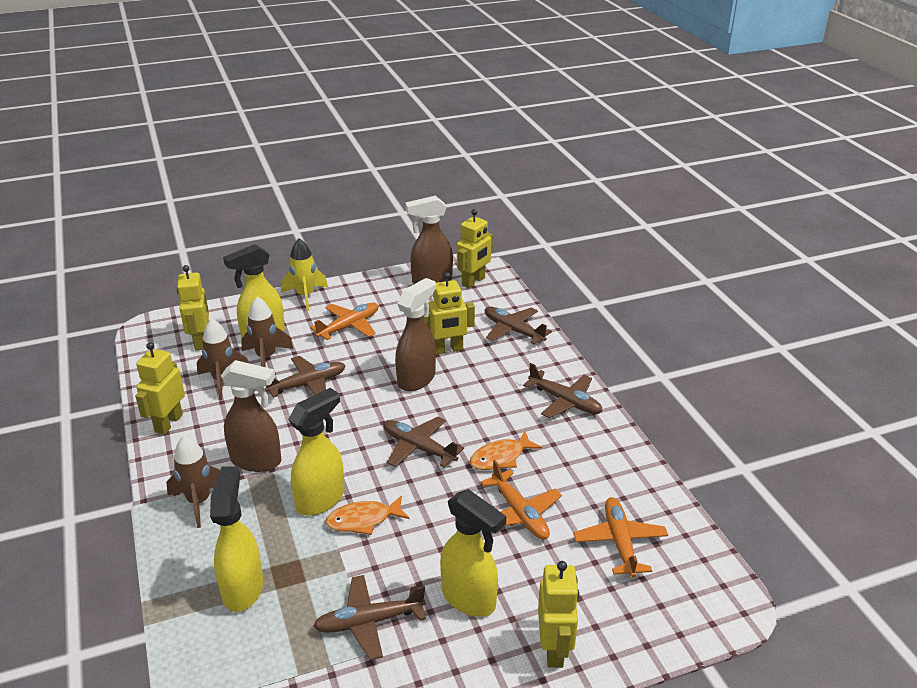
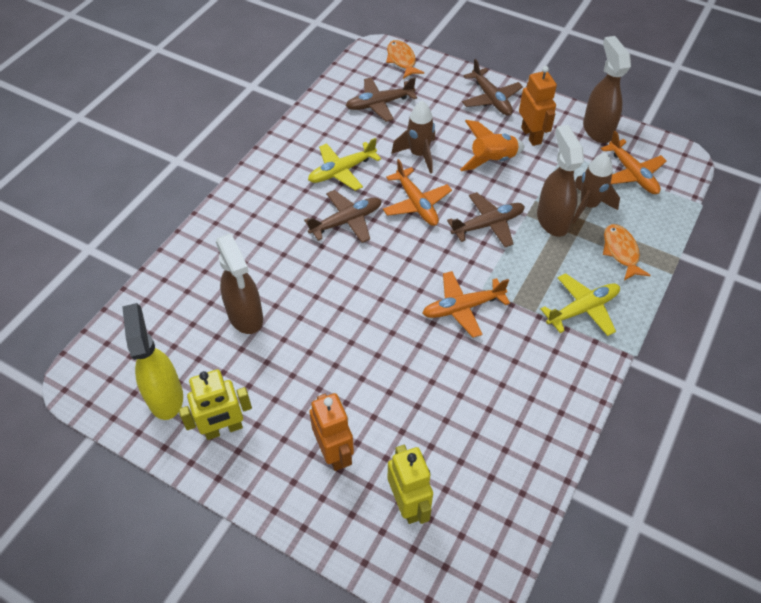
brown plane: 5 -> 4
brown rocket: 3 -> 2
orange robot: 0 -> 2
orange rocket: 0 -> 1
yellow plane: 0 -> 2
yellow robot: 5 -> 2
yellow rocket: 1 -> 0
yellow spray bottle: 4 -> 1

